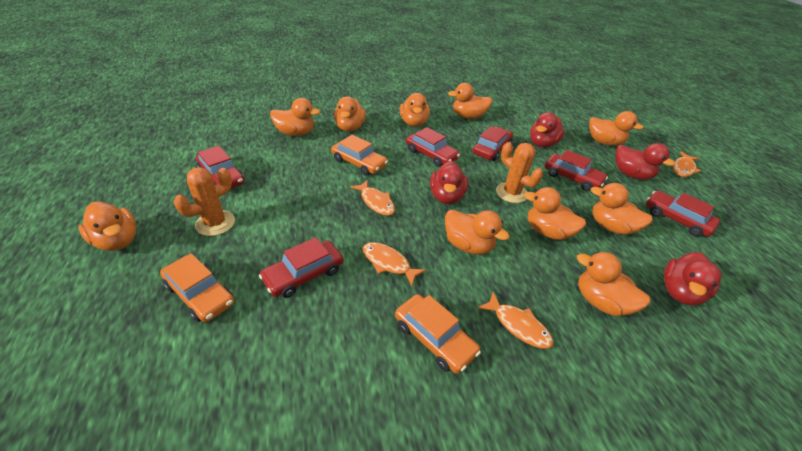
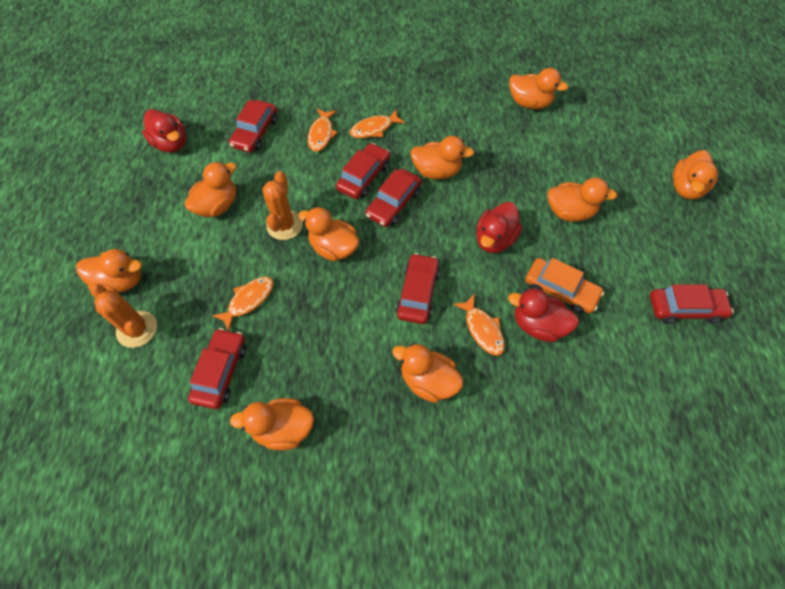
orange car: 3 -> 1
orange duck: 10 -> 9
red duck: 4 -> 3

